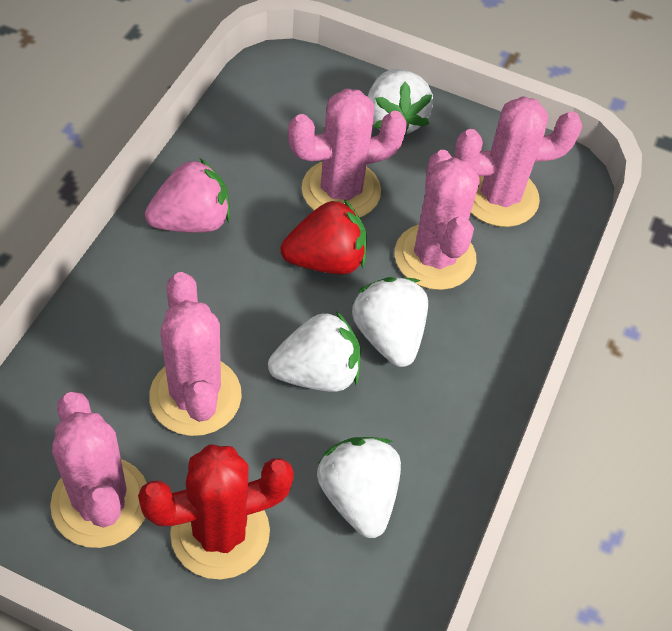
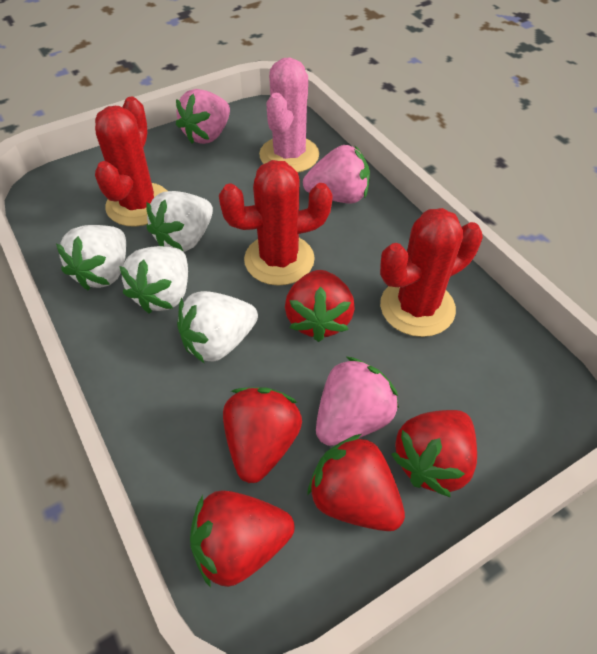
pink cactus: 5 -> 1
pink strawberry: 1 -> 3
red cactus: 1 -> 3
red strawberry: 1 -> 5

